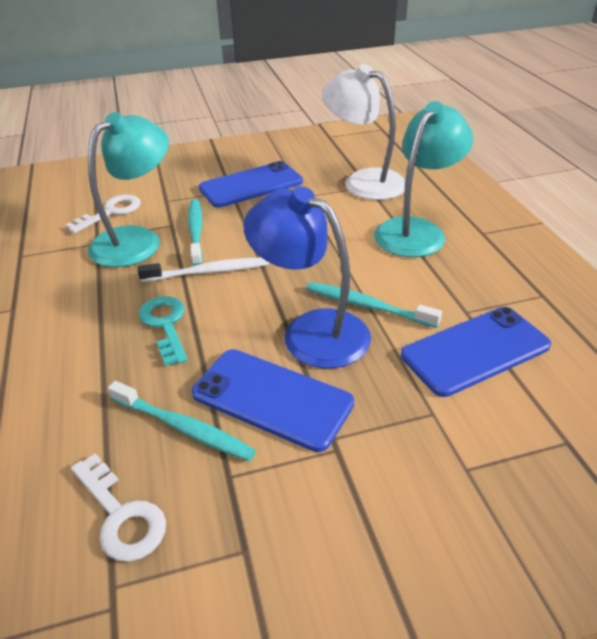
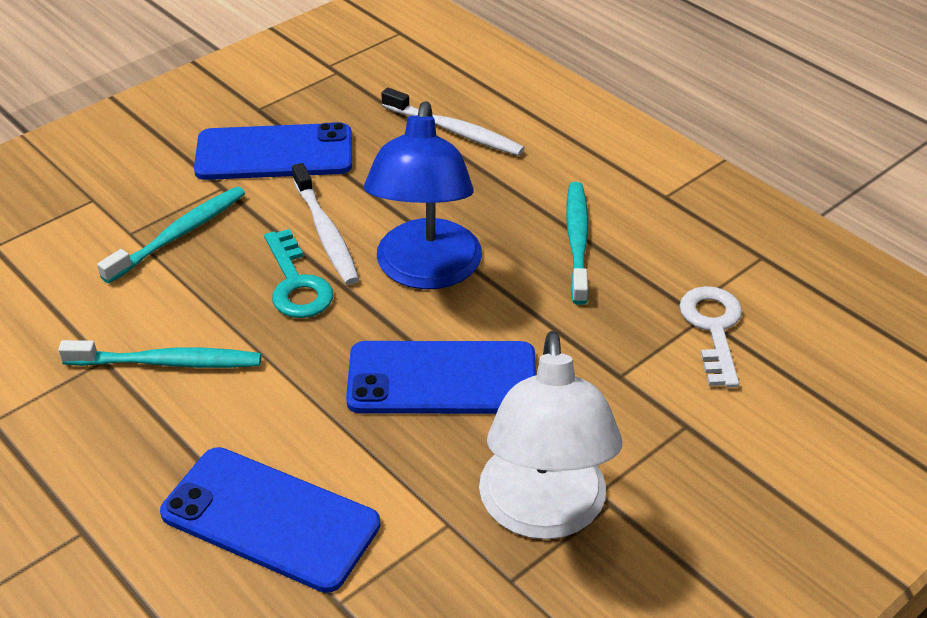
turquoise lamp: 2 -> 0
white key: 2 -> 1
white toothbrush: 1 -> 2

